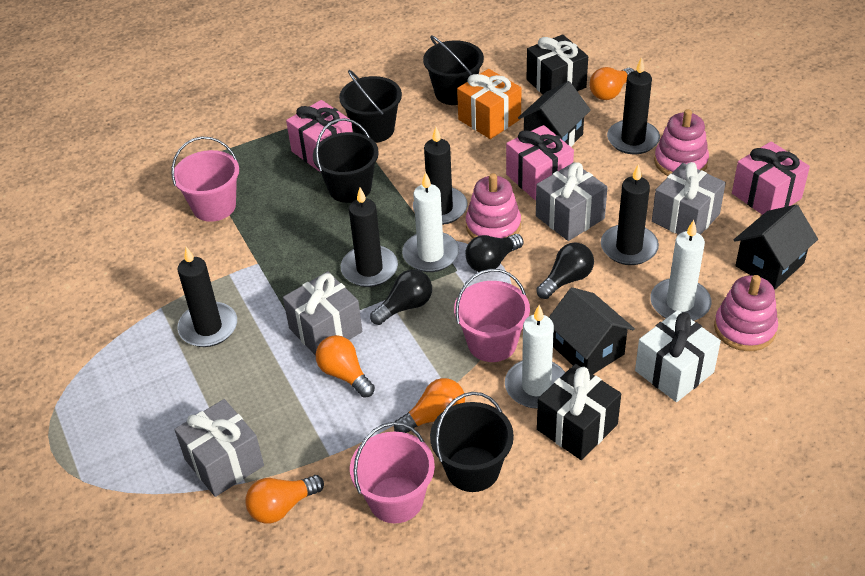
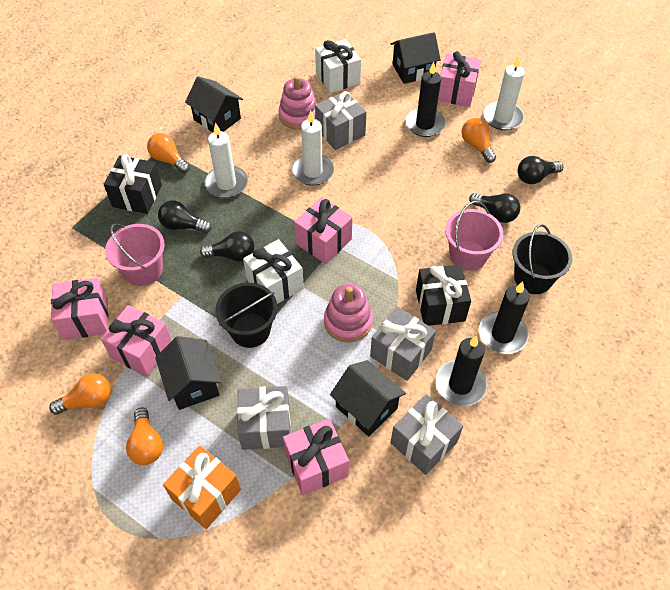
black bucket: 4 -> 2
black candle: 5 -> 3
black house: 3 -> 4
black light bulb: 3 -> 4
pink bucket: 3 -> 2
pink gift: 3 -> 5
pink stacking toy: 3 -> 2
white gift: 1 -> 2

